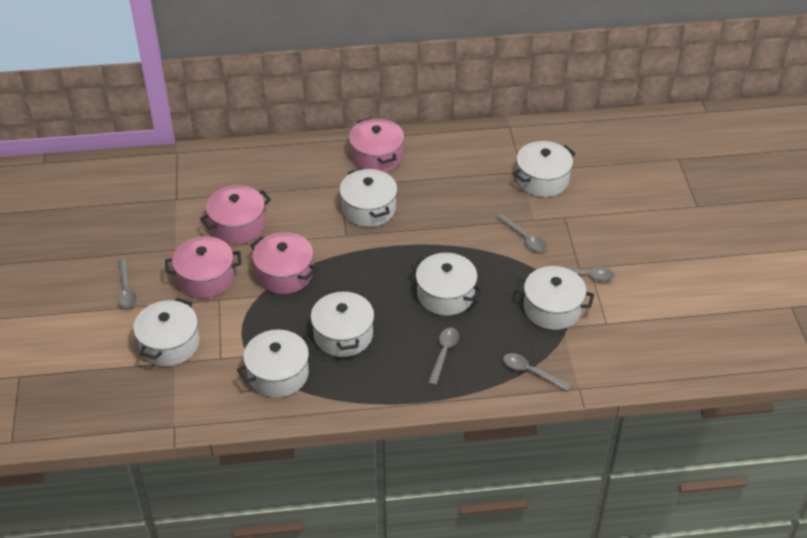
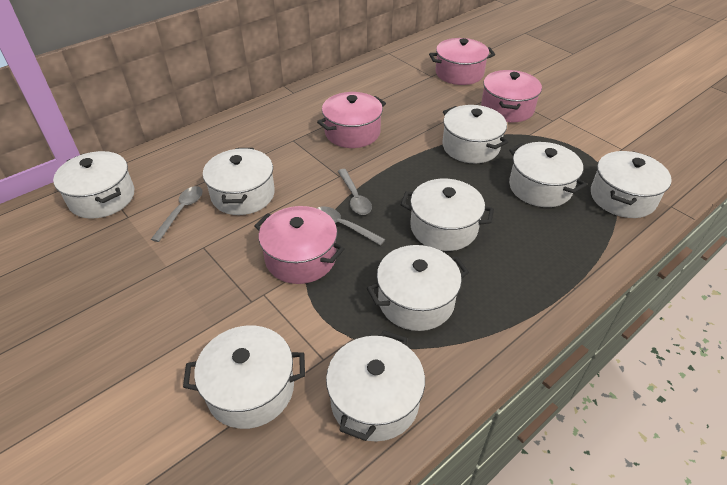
grey spoon: 5 -> 3
white pot: 7 -> 9

